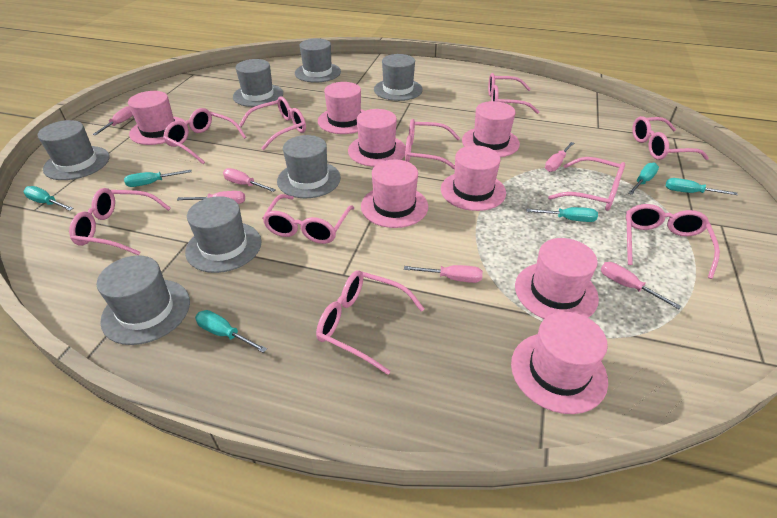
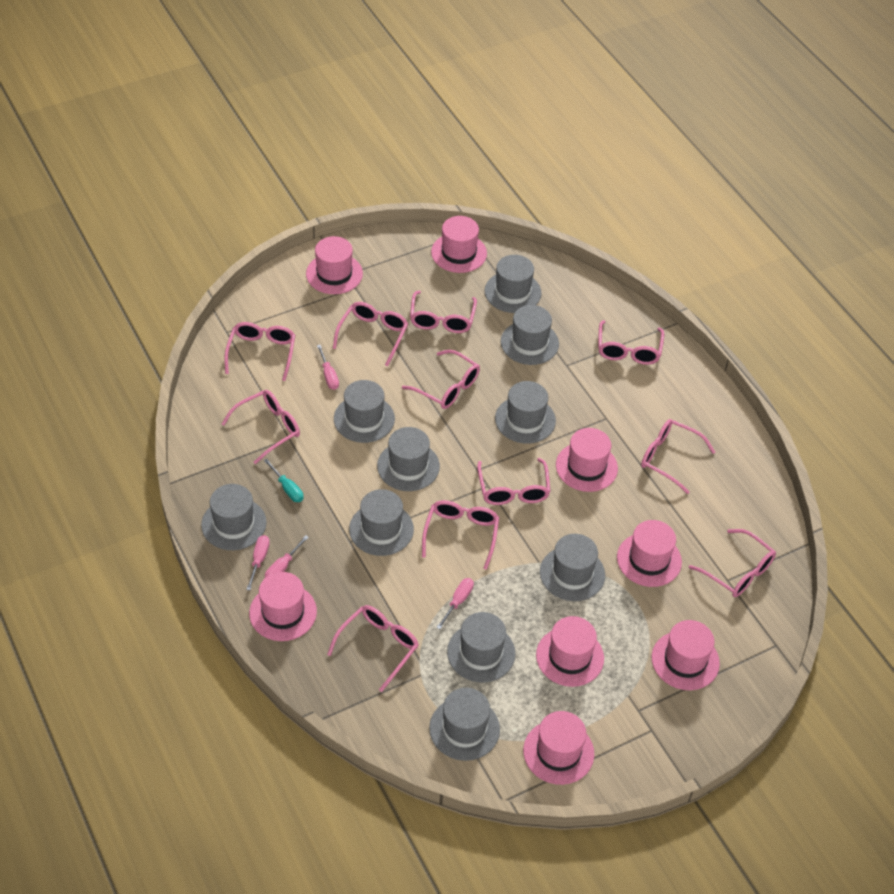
grey hat: 7 -> 10
pink glasses: 10 -> 11
pink screwdriver: 6 -> 4
turquoise screwdriver: 6 -> 1

